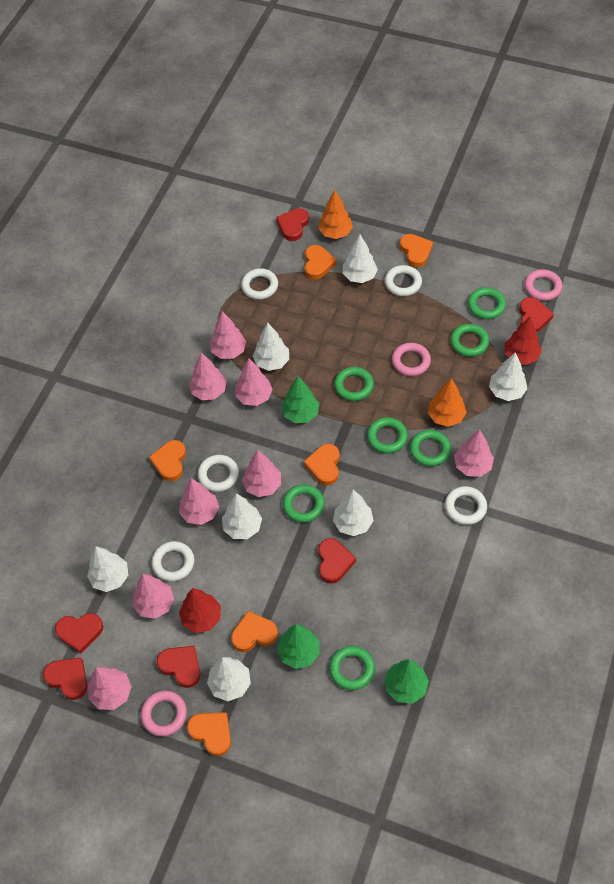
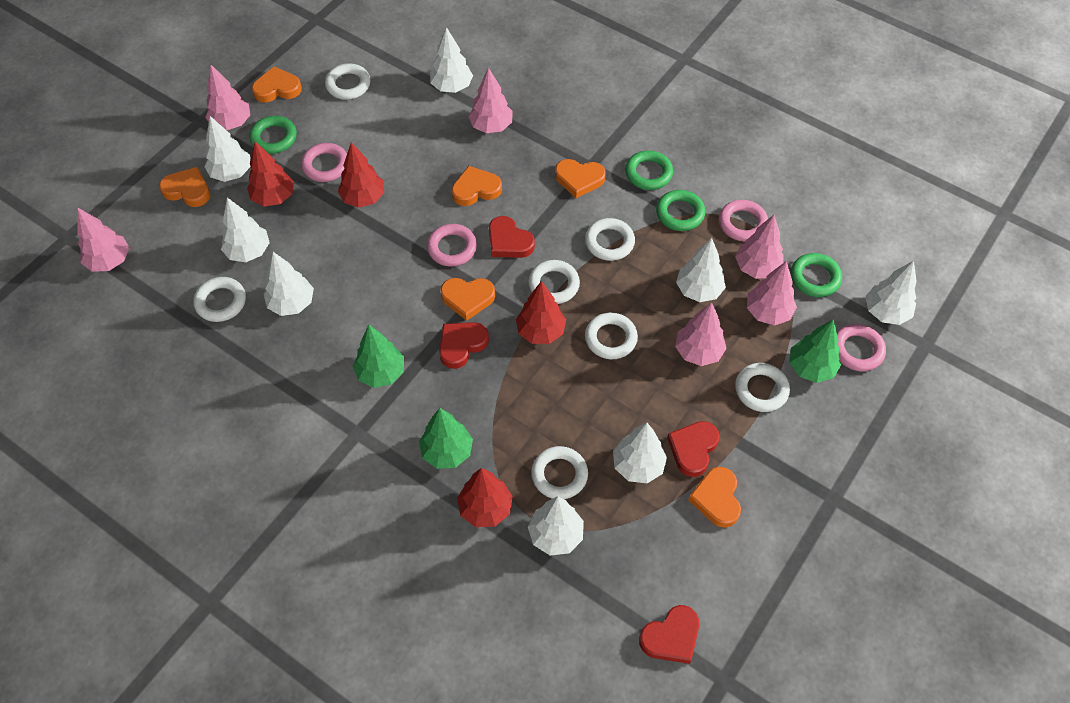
green ring: 7 -> 4
orange tree: 2 -> 0
pink ring: 3 -> 4
pink tree: 8 -> 6
red heart: 6 -> 4
red tree: 2 -> 4
white ring: 5 -> 7
white tree: 7 -> 8

